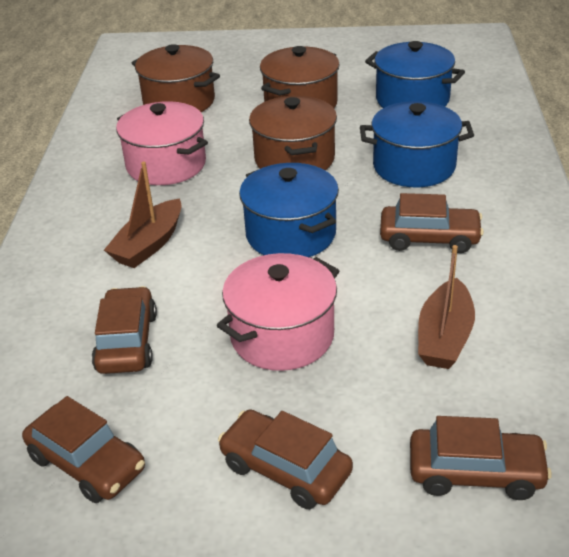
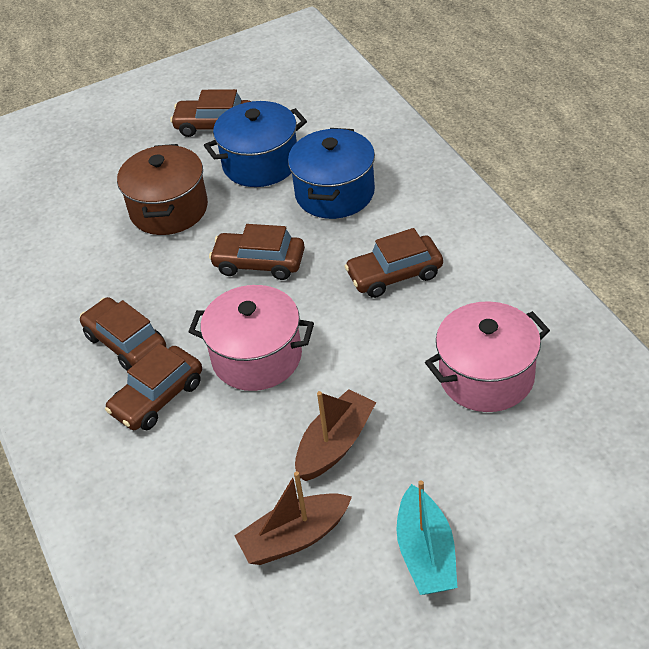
blue pot: 3 -> 2
brown pot: 3 -> 1
turquoise boat: 0 -> 1

